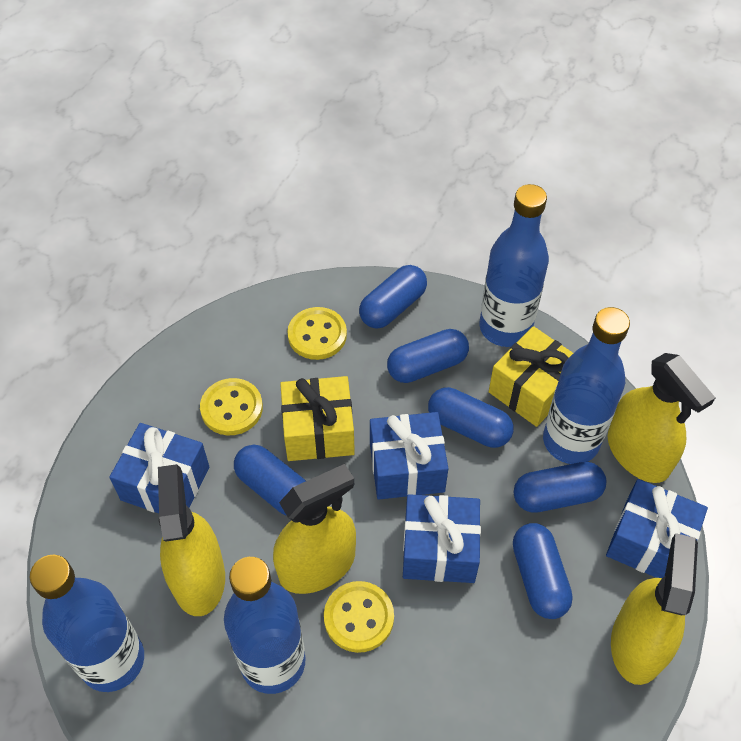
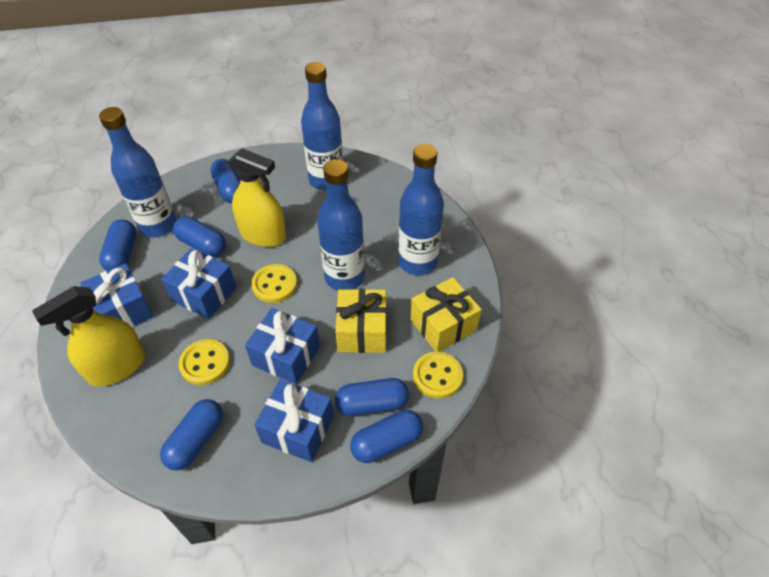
yellow spray bottle: 4 -> 2

